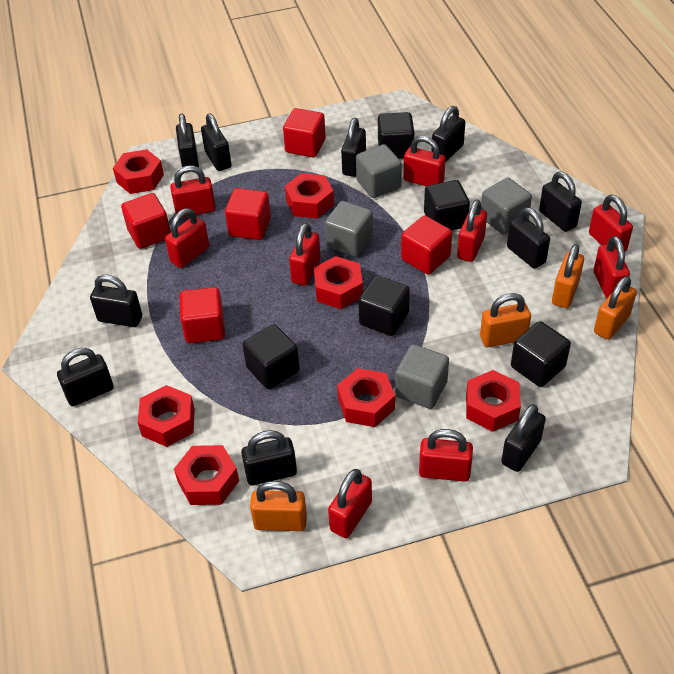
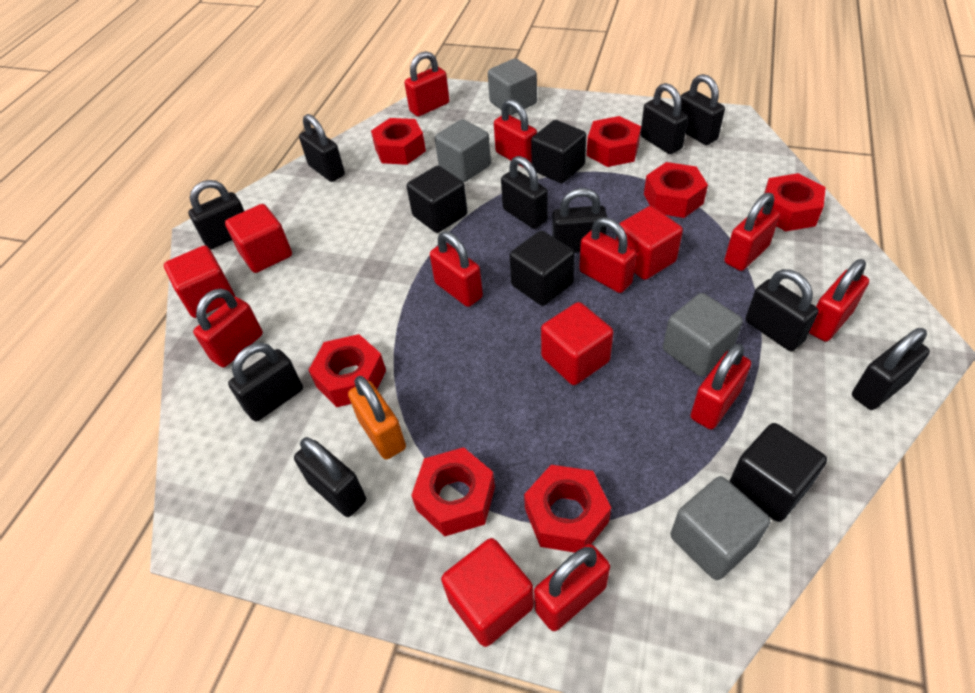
black cube: 5 -> 4
orange padlock: 4 -> 1

